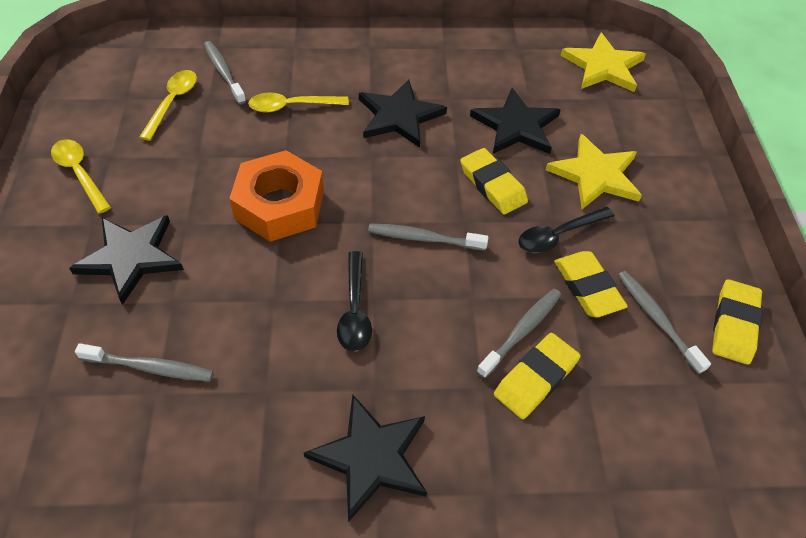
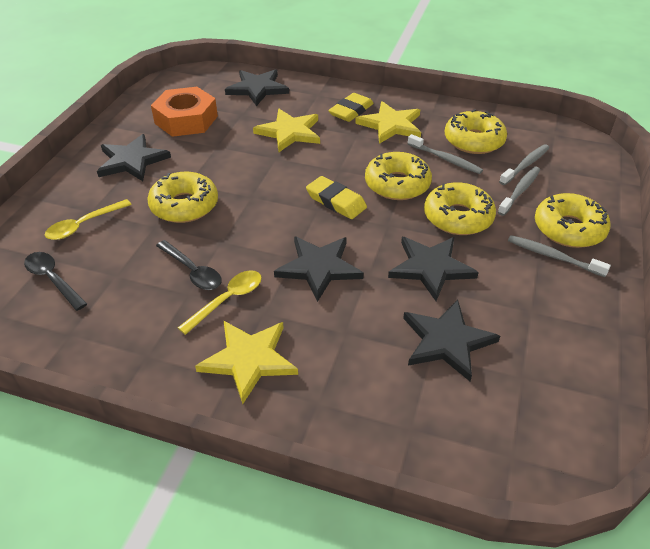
black star: 4 -> 5
grey toothbrush: 5 -> 4
yellow donut: 0 -> 5
yellow eraser: 4 -> 2
yellow spoon: 3 -> 2
yellow star: 2 -> 3

